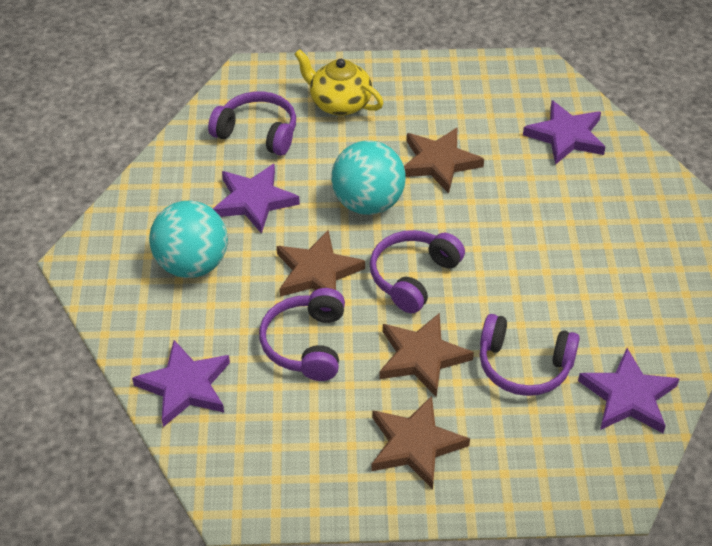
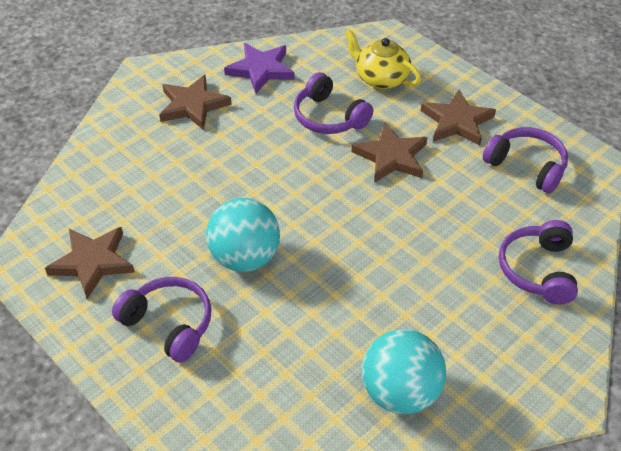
purple star: 4 -> 1

